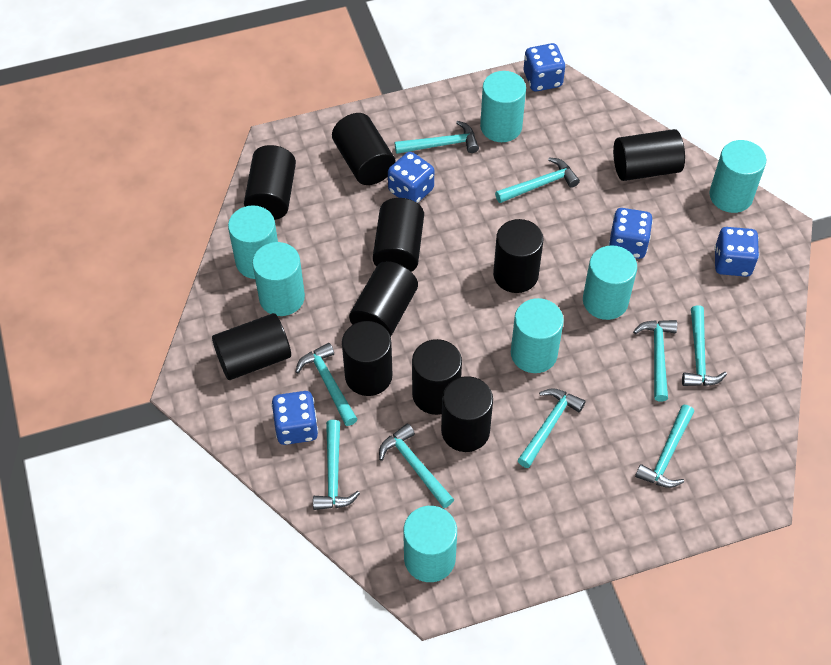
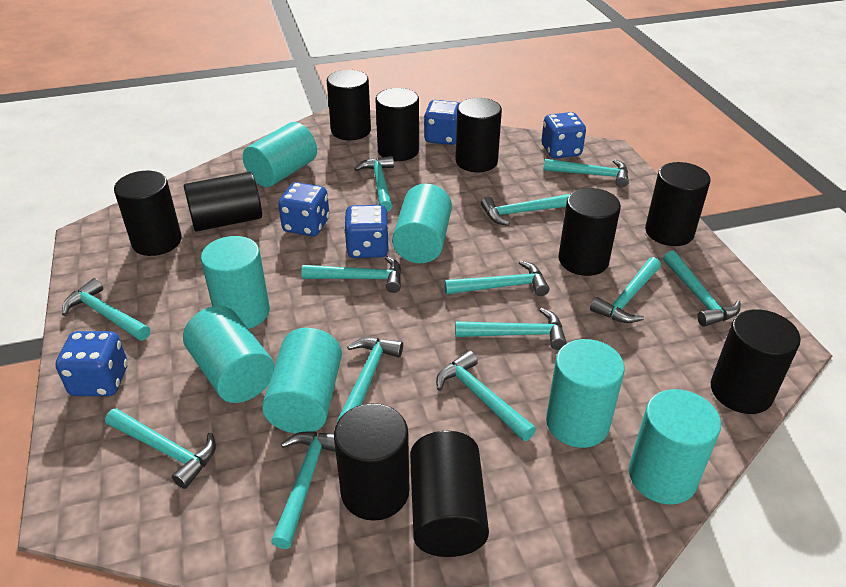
turquoise hammer: 9 -> 13

